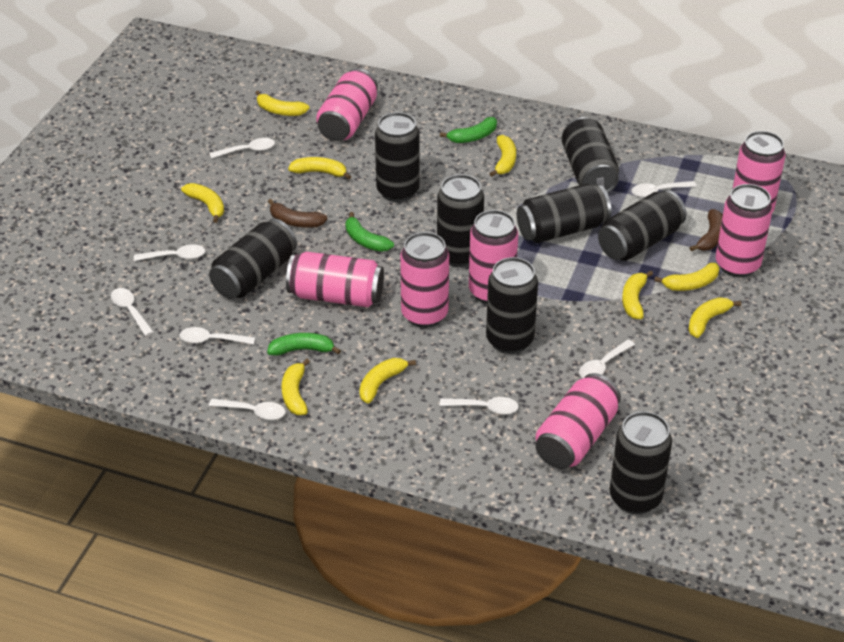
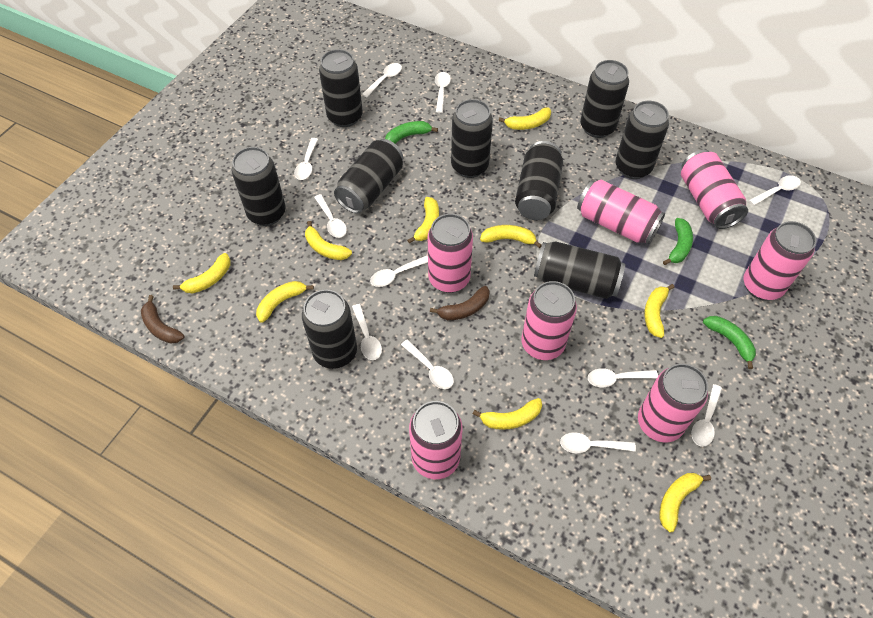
black can: 8 -> 9
white spoon: 8 -> 11

